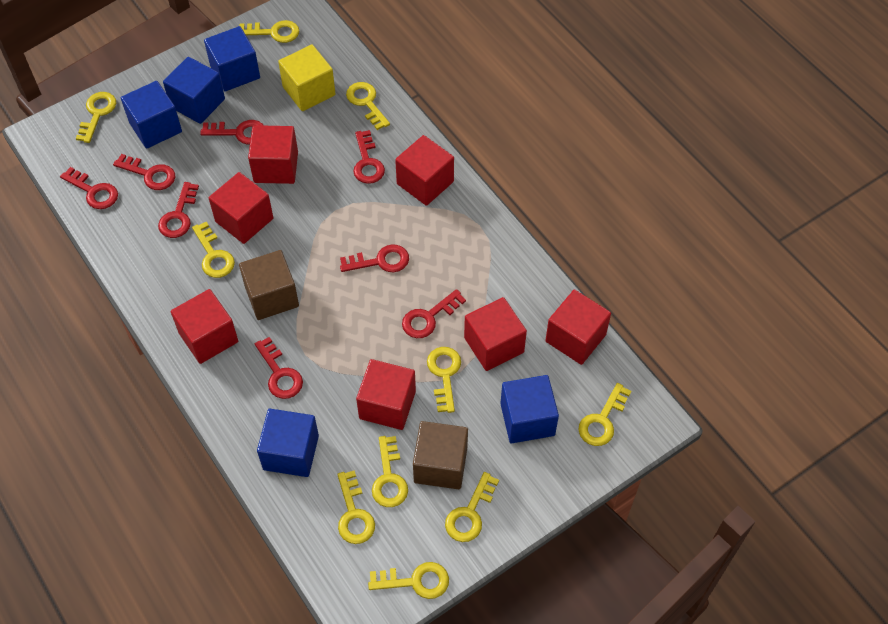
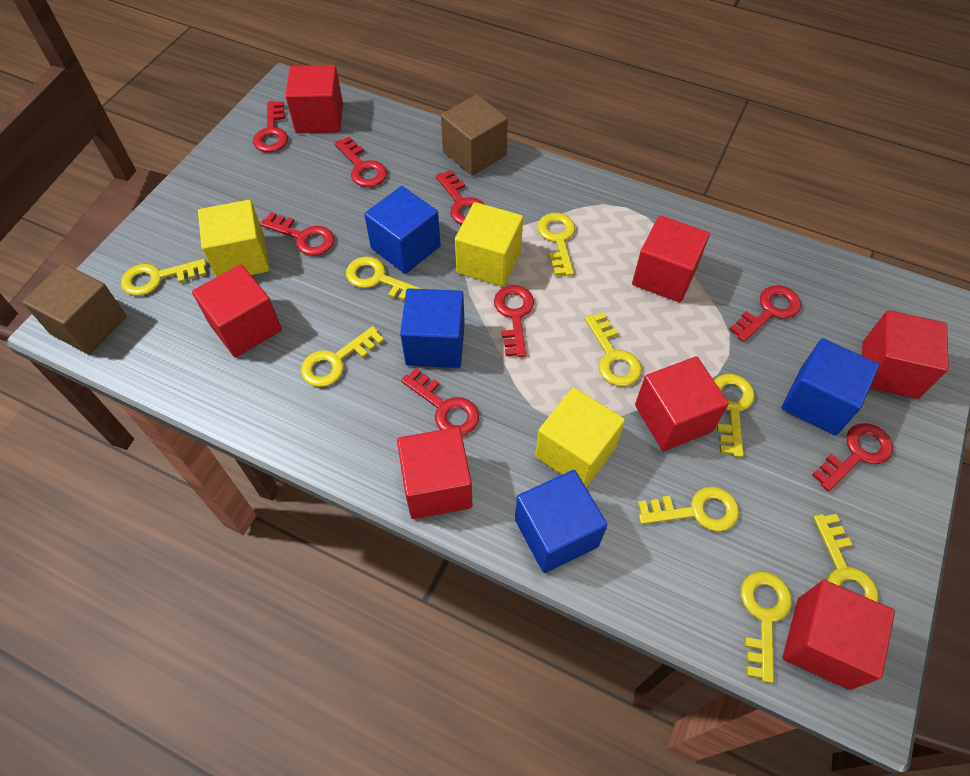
blue cube: 5 -> 4
yellow cube: 1 -> 3
yellow key: 10 -> 9

